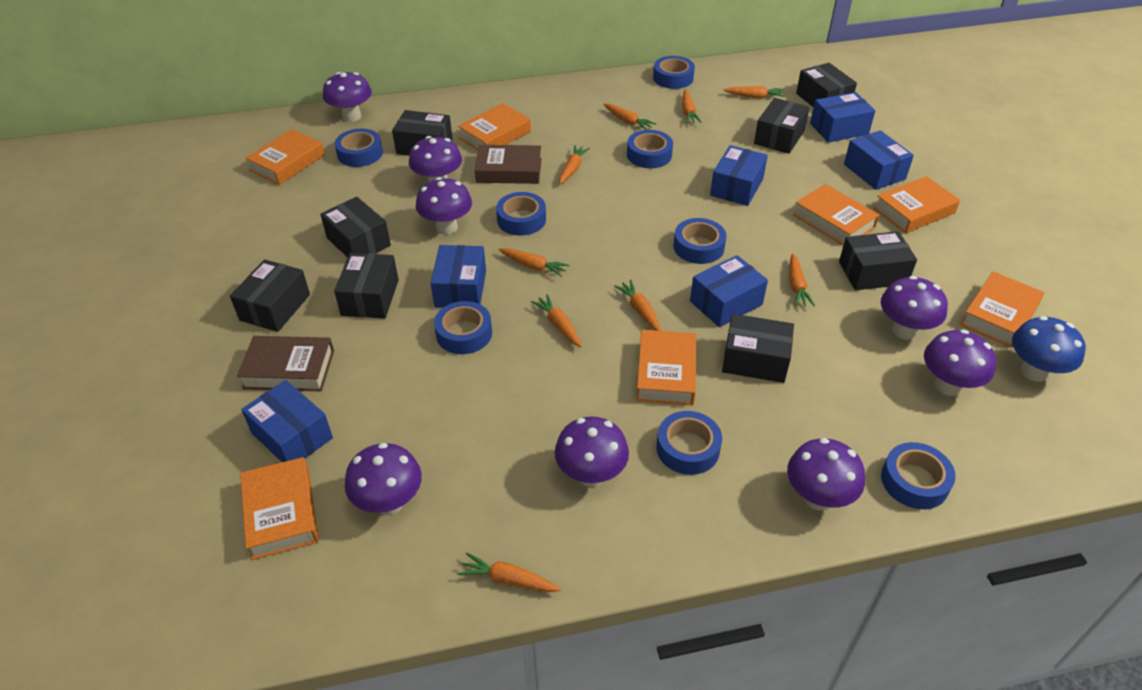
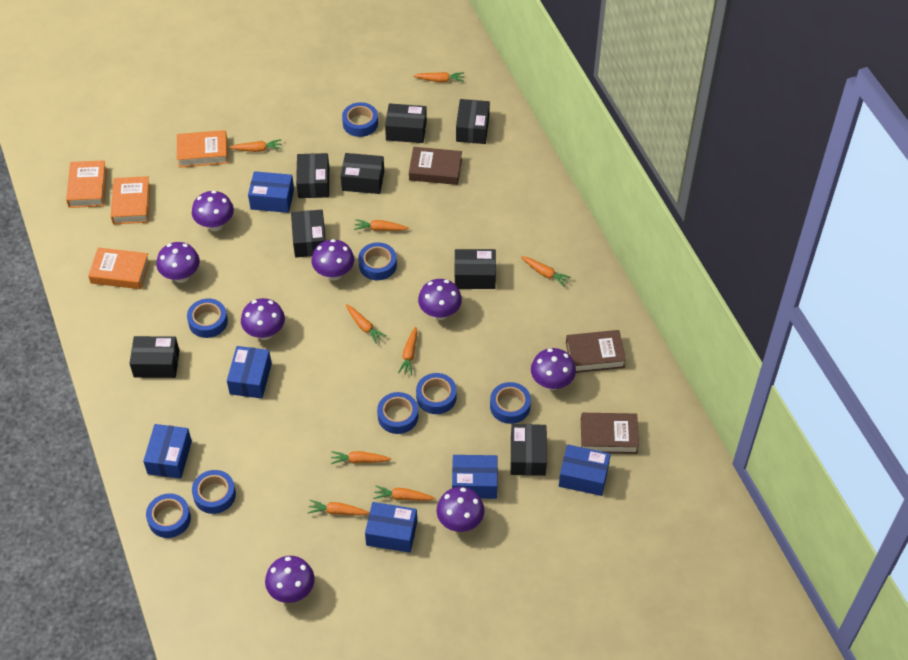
blue mushroom: 1 -> 0
brown book: 2 -> 3
orange book: 7 -> 4

